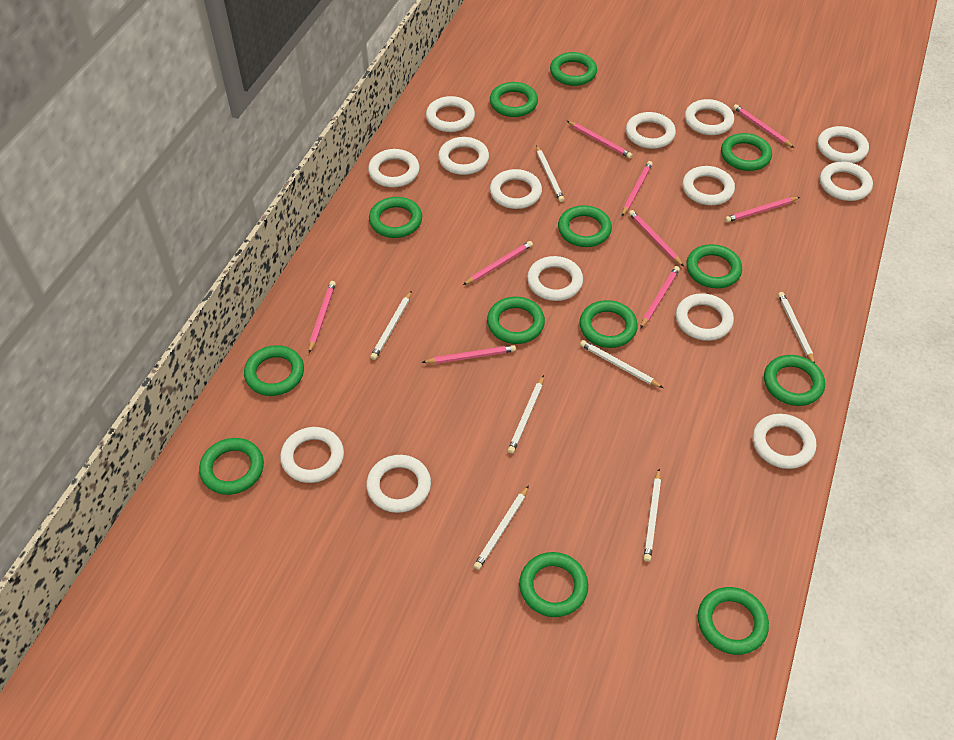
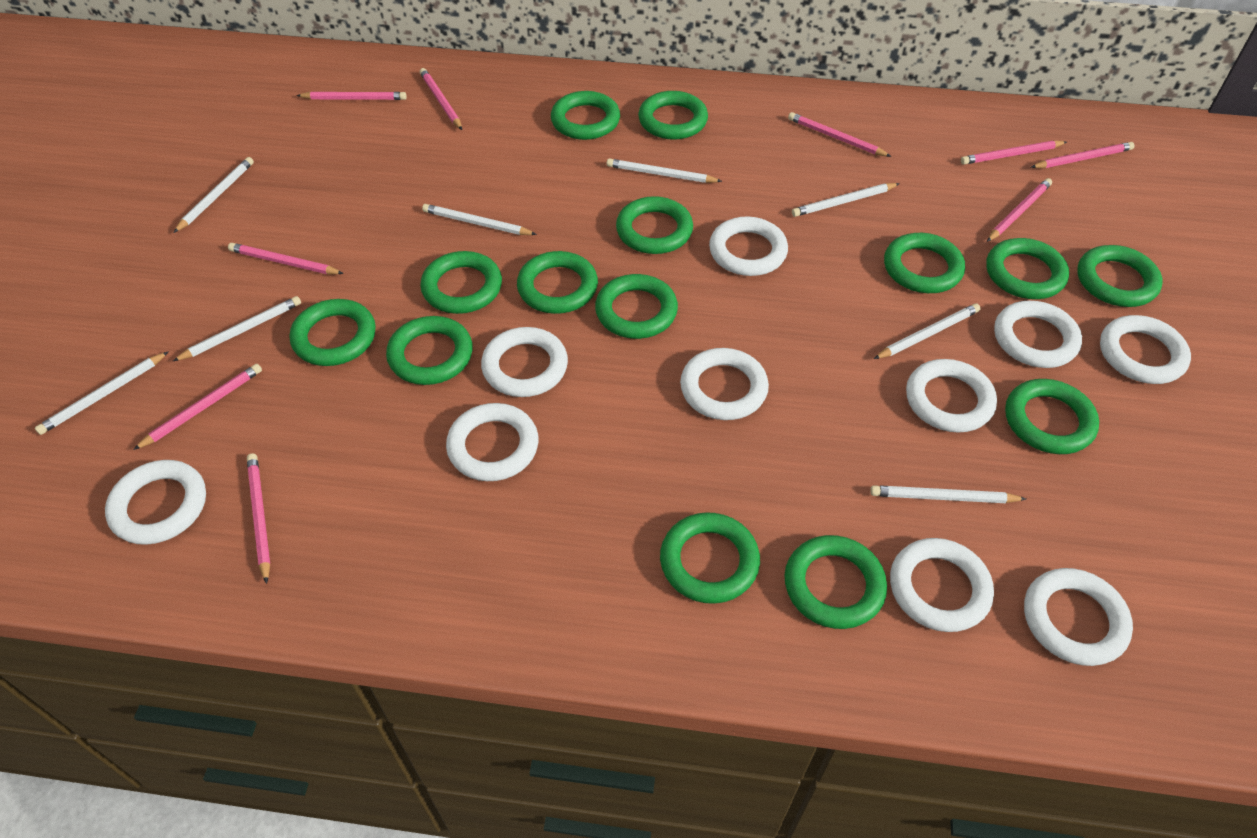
green ring: 13 -> 14
white pencil: 7 -> 8
white ring: 14 -> 10

